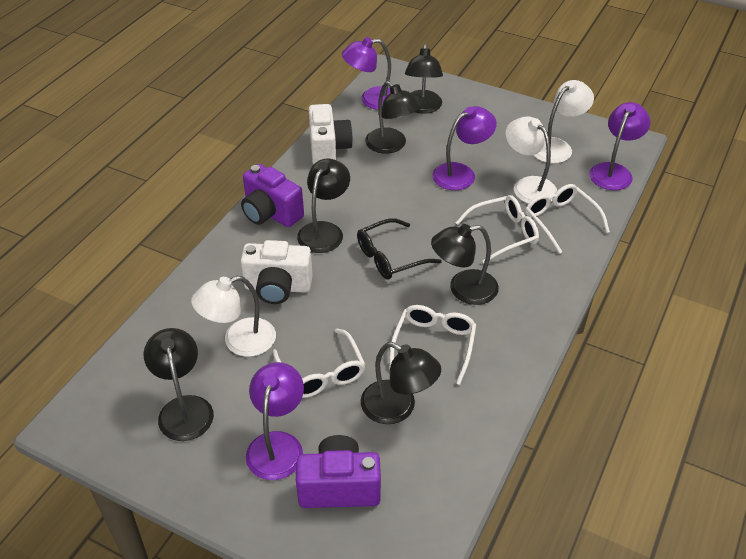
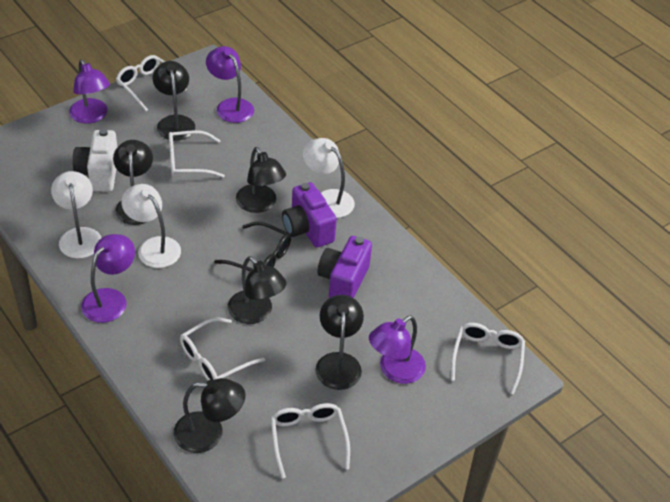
white camera: 2 -> 1
white glasses: 4 -> 5

